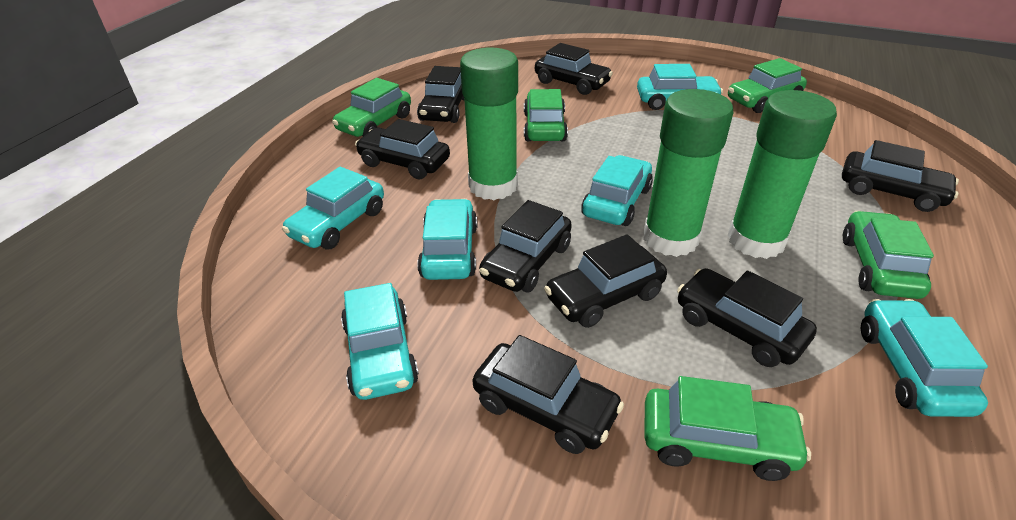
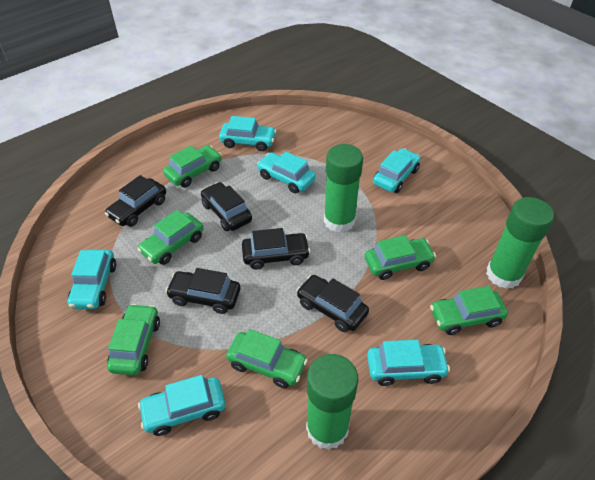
black car: 8 -> 5
green car: 5 -> 6

